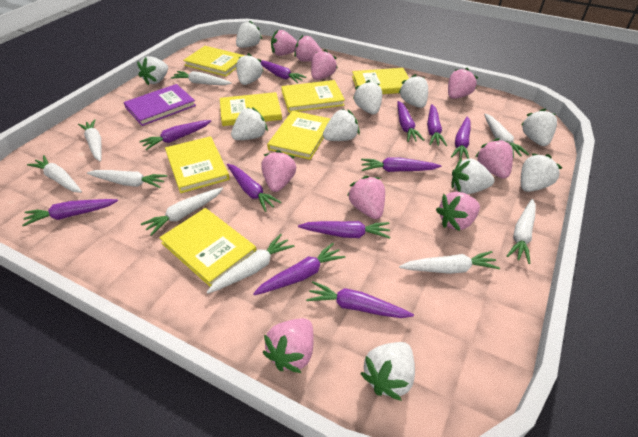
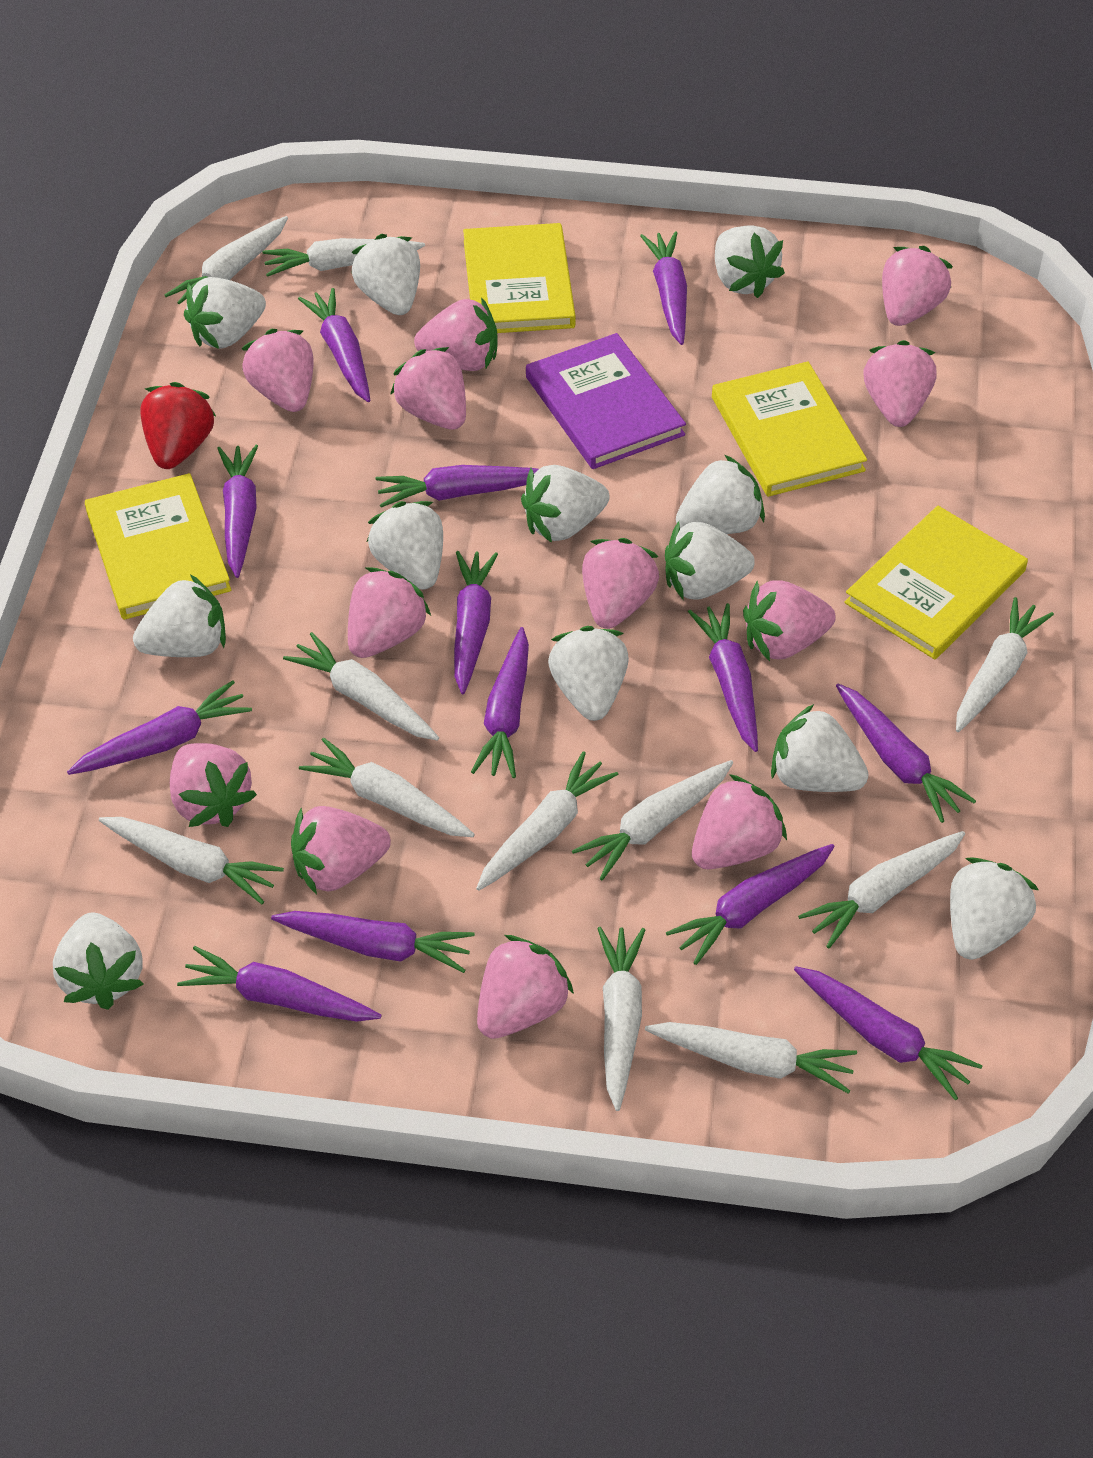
pink strawberry: 9 -> 12
purple carrot: 11 -> 13
red strawberry: 0 -> 1
white carrot: 9 -> 11
white strawberry: 11 -> 12
yellow book: 7 -> 4

